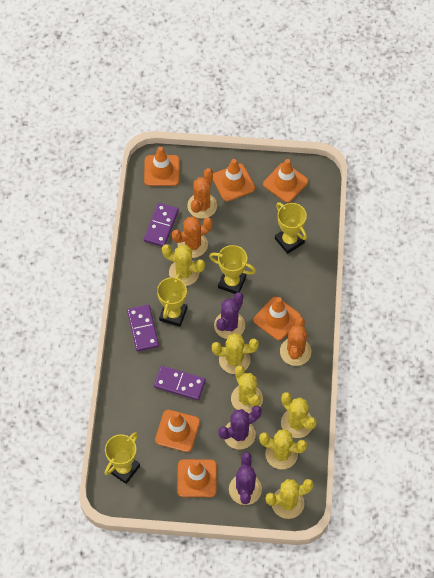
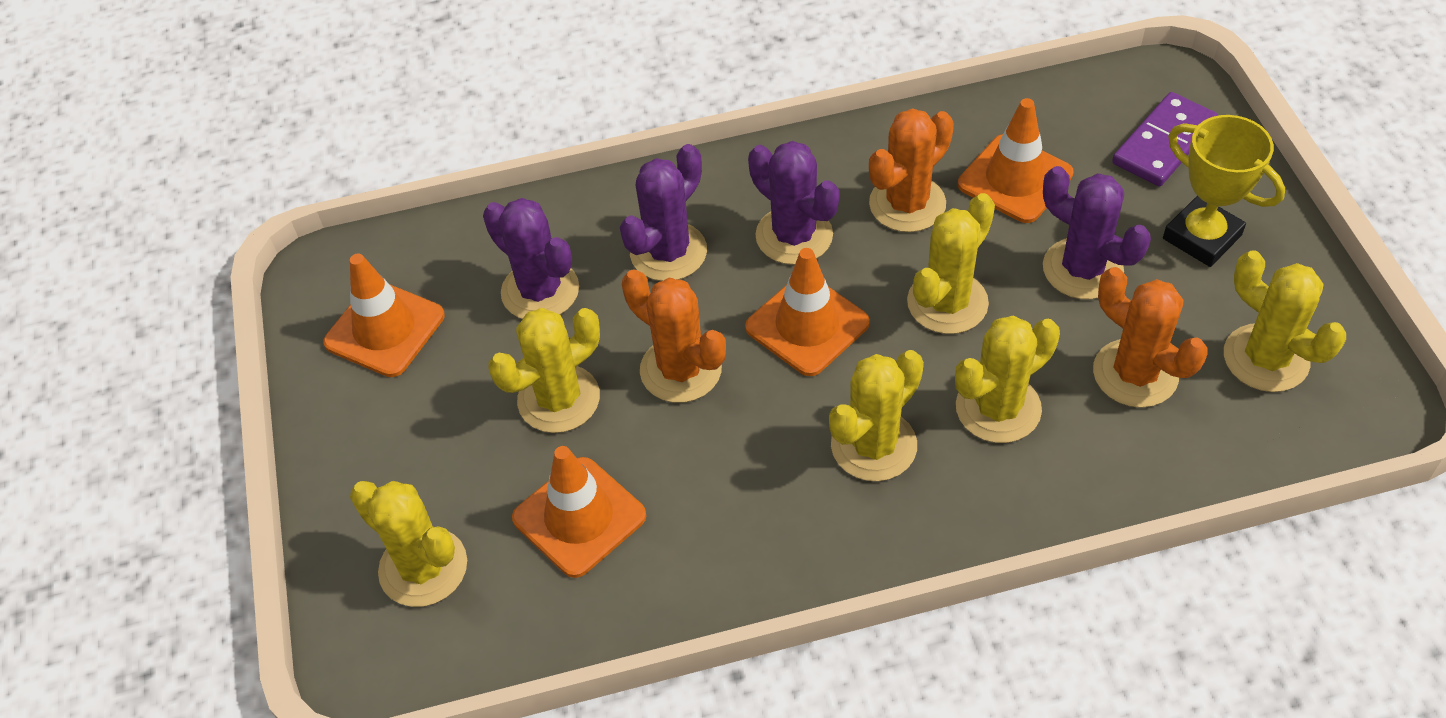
orange traffic cone: 6 -> 4
purple cactus: 3 -> 4
purple domino: 3 -> 1
yellow trophy: 4 -> 1

